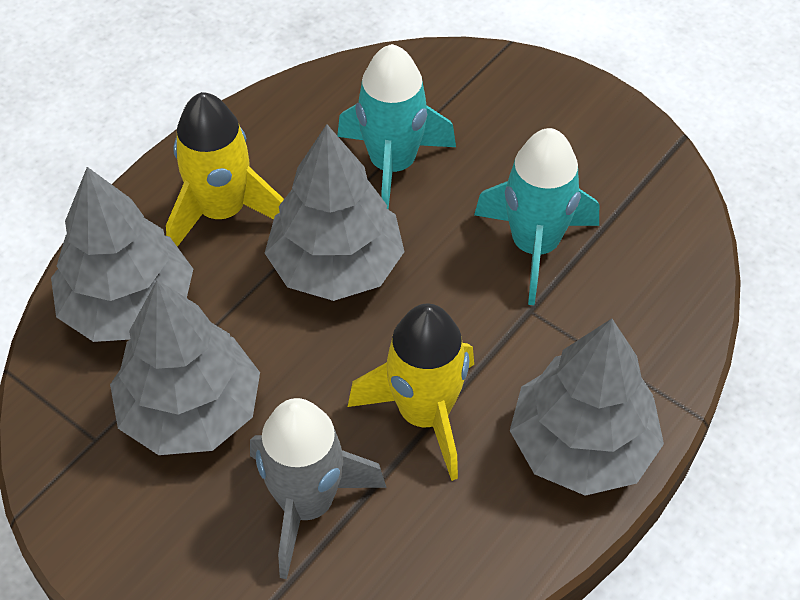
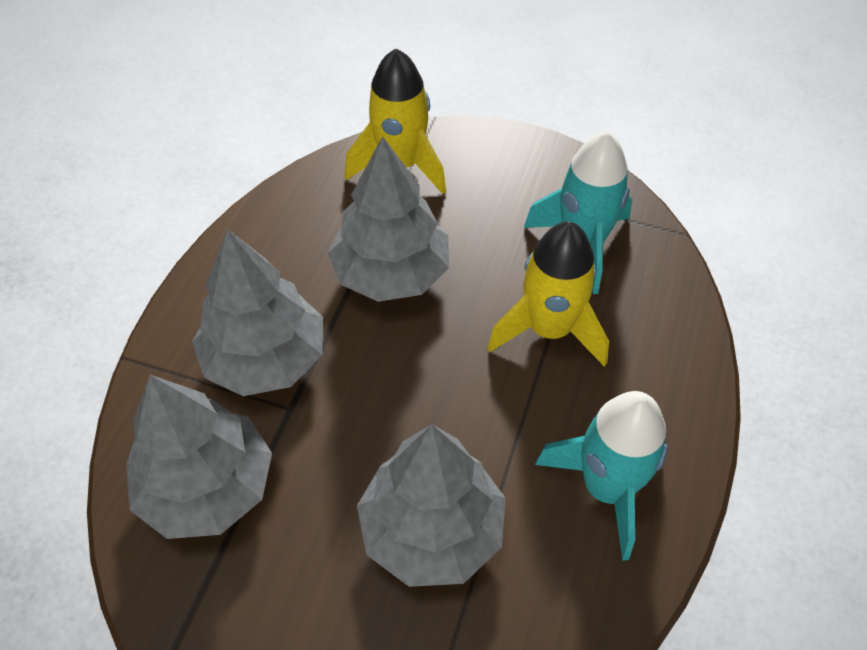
grey rocket: 1 -> 0

